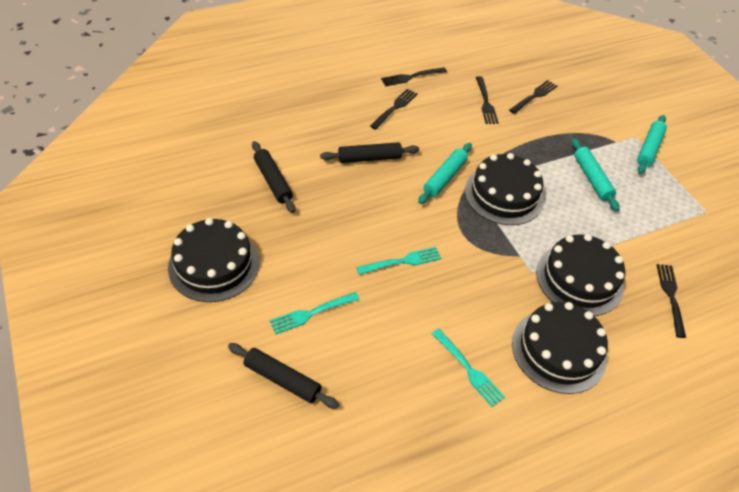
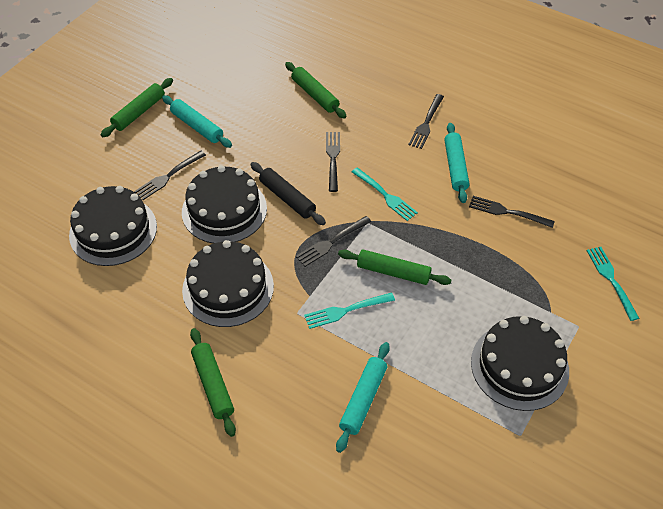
black rolling pin: 3 -> 1
green rolling pin: 0 -> 4

